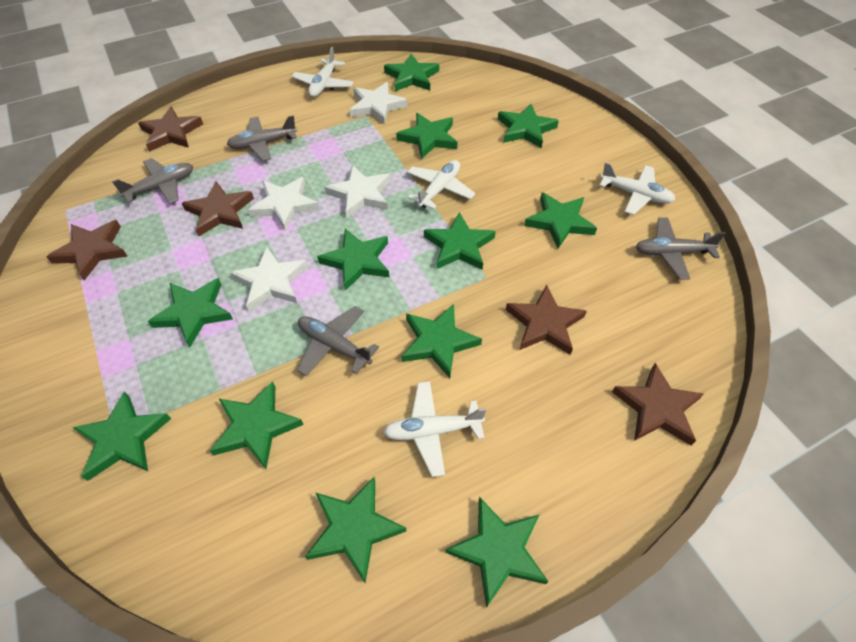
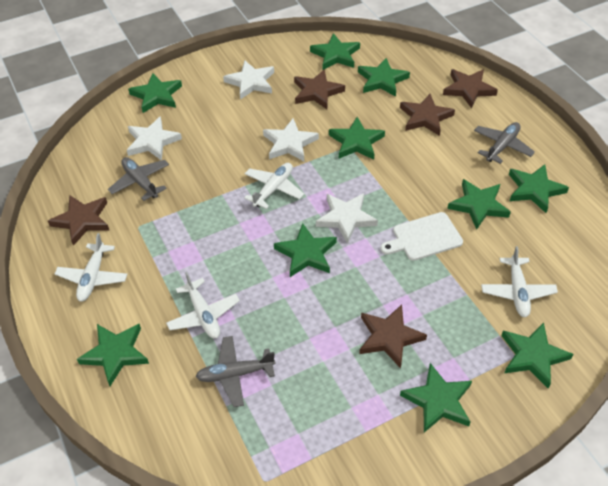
green star: 12 -> 10
grey plane: 4 -> 3
white cutting board: 0 -> 1

